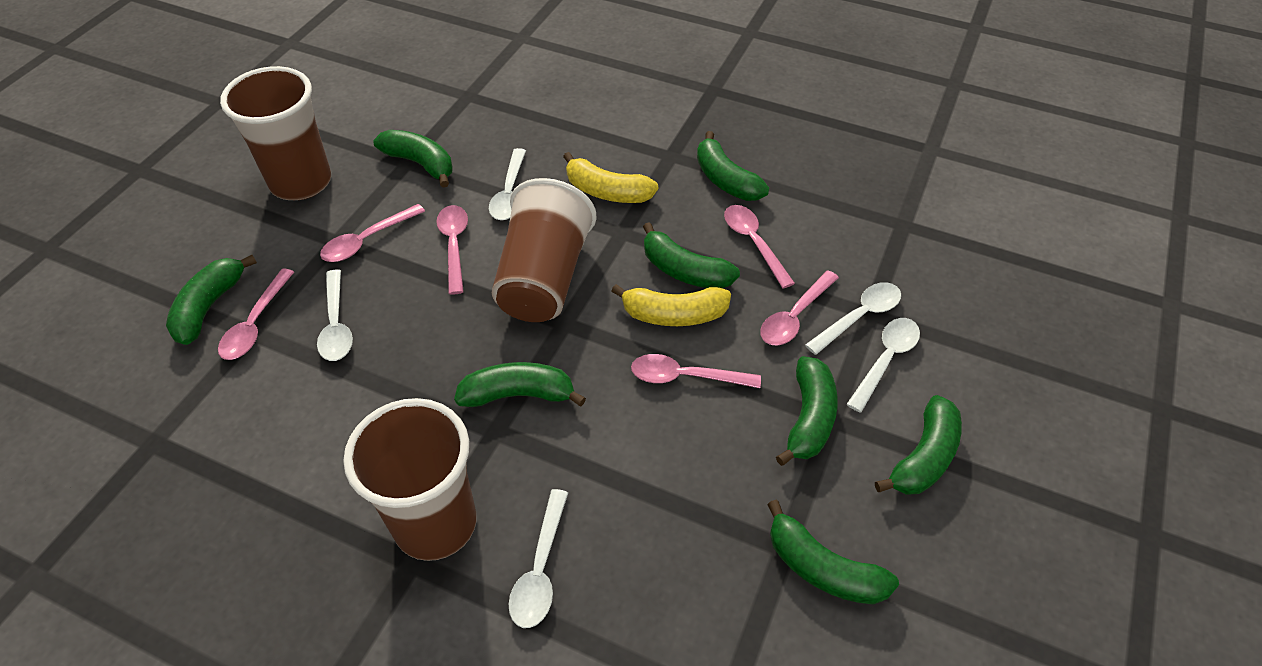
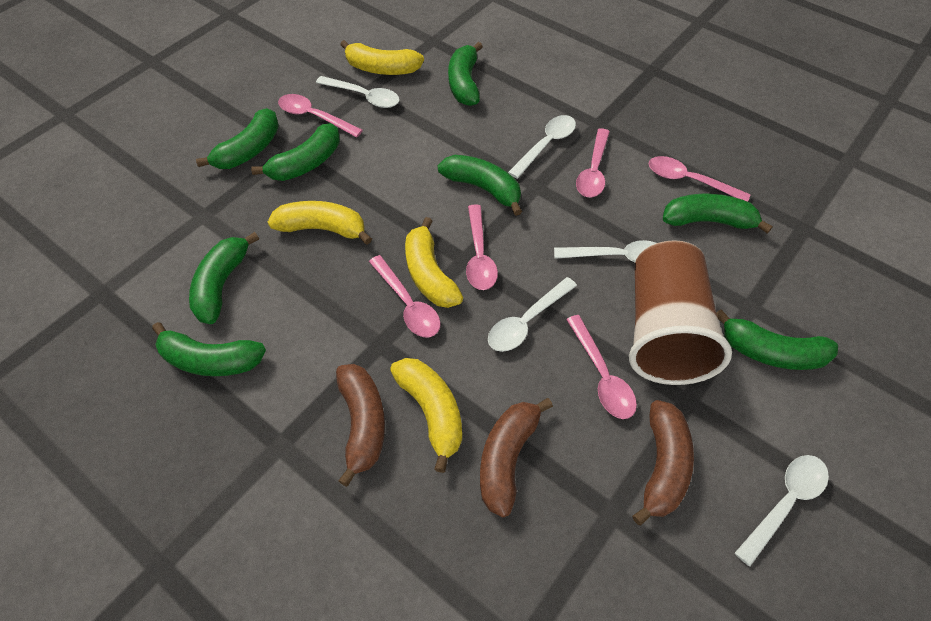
brown banana: 0 -> 3
brown cup: 3 -> 1
yellow banana: 2 -> 4

